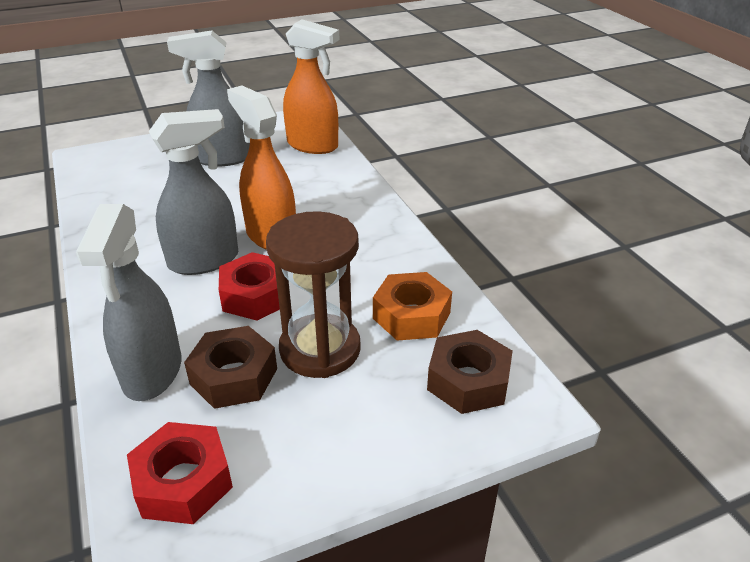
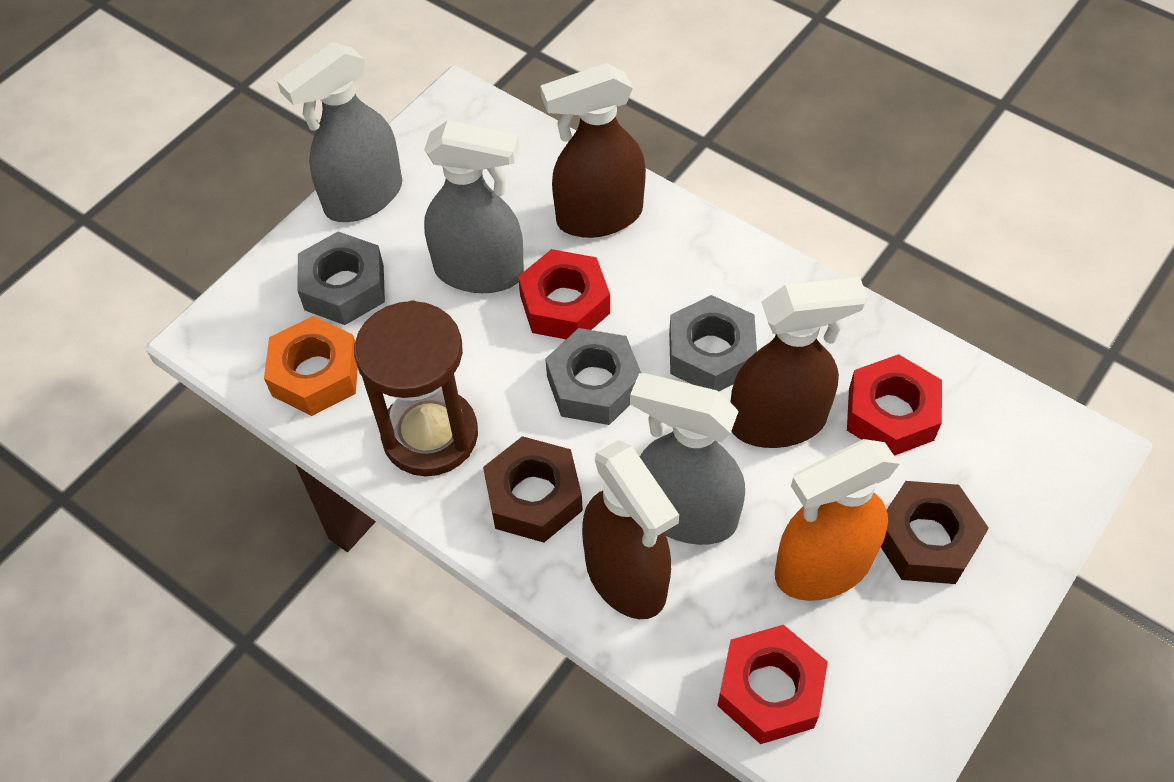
brown spray bottle: 0 -> 3
grey nut: 0 -> 3
orange spray bottle: 2 -> 1
red nut: 2 -> 3

